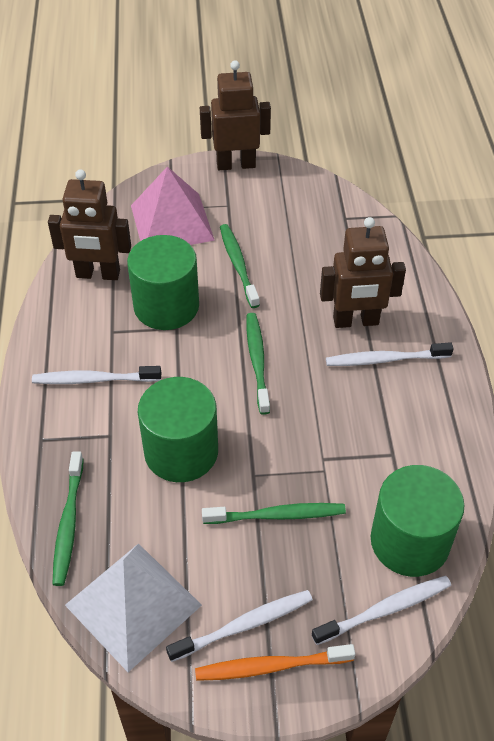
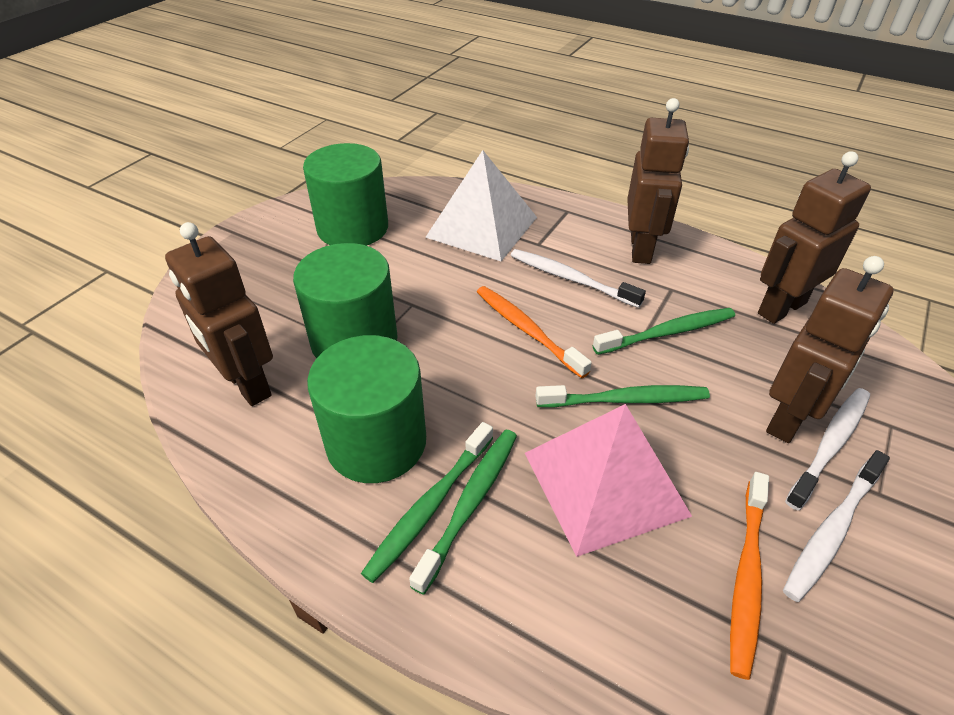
brown robot: 3 -> 4
orange toothbrush: 1 -> 2
white toothbrush: 4 -> 3

